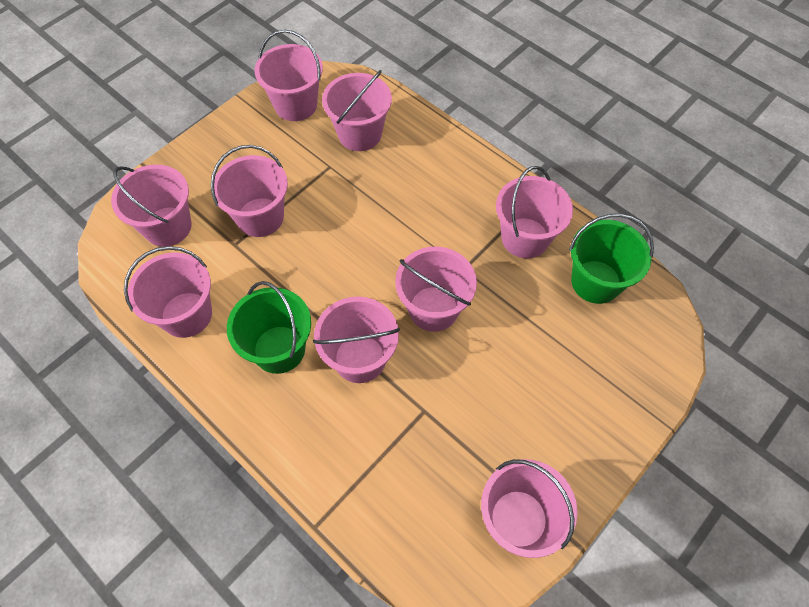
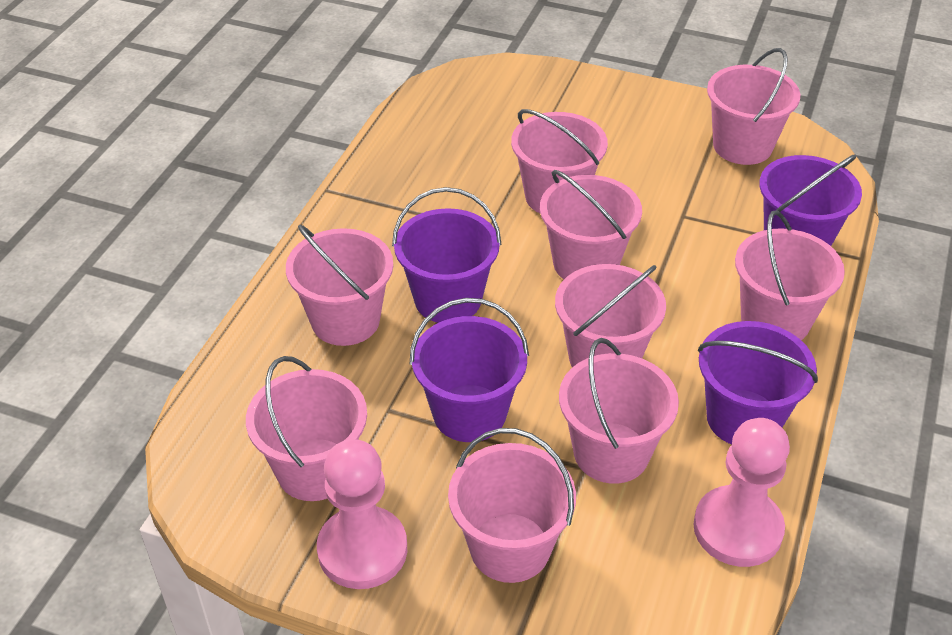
green bucket: 2 -> 0
pink pawn: 0 -> 2
purple bucket: 0 -> 4

